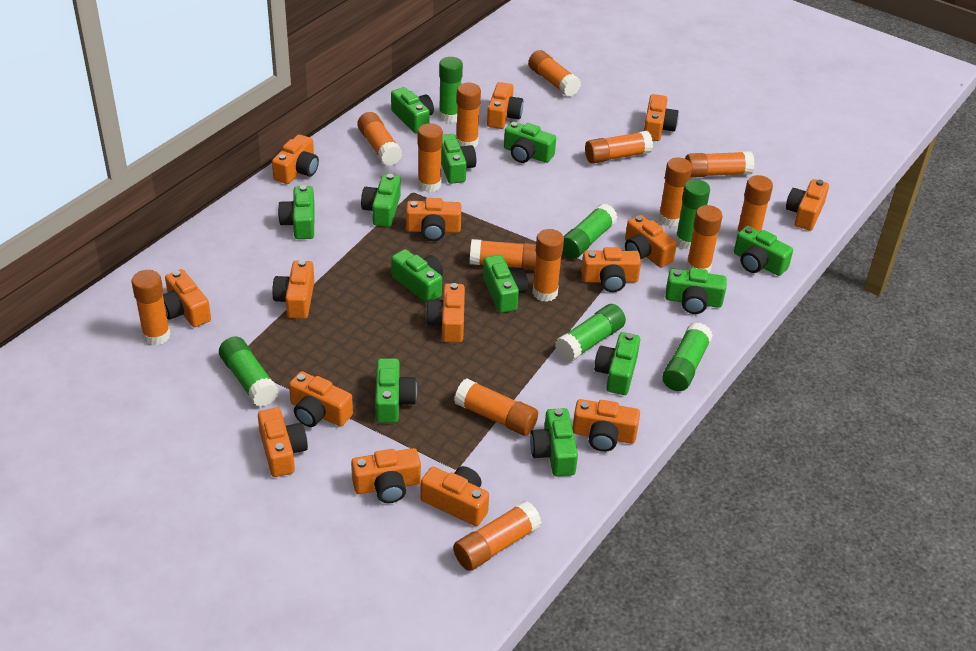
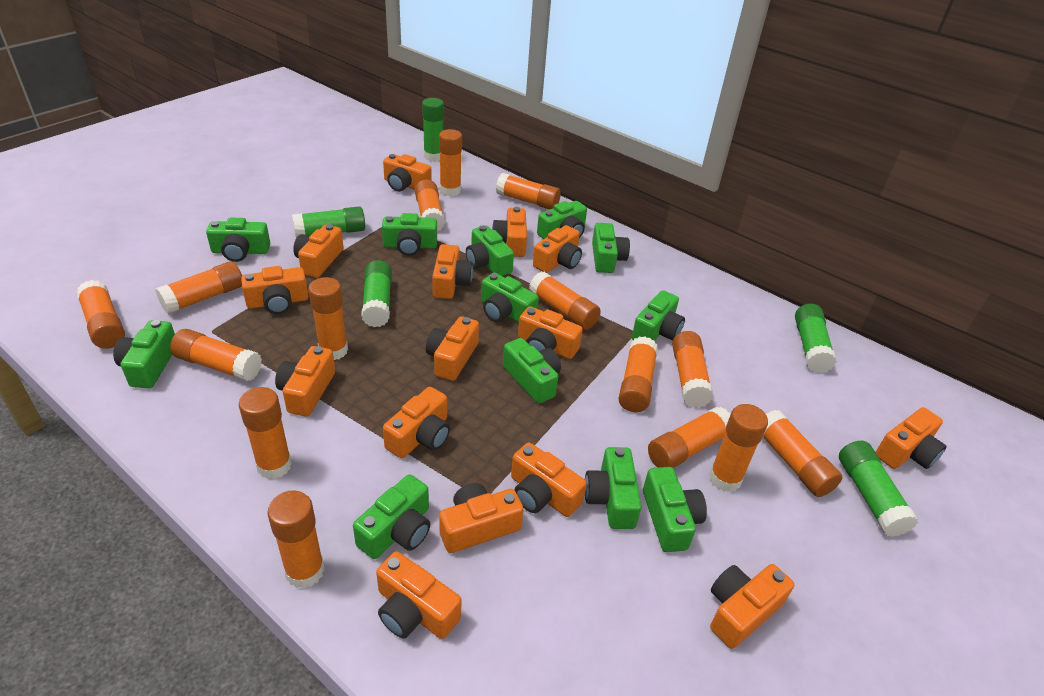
green glue stick: 6 -> 5
orange glue stick: 14 -> 15

